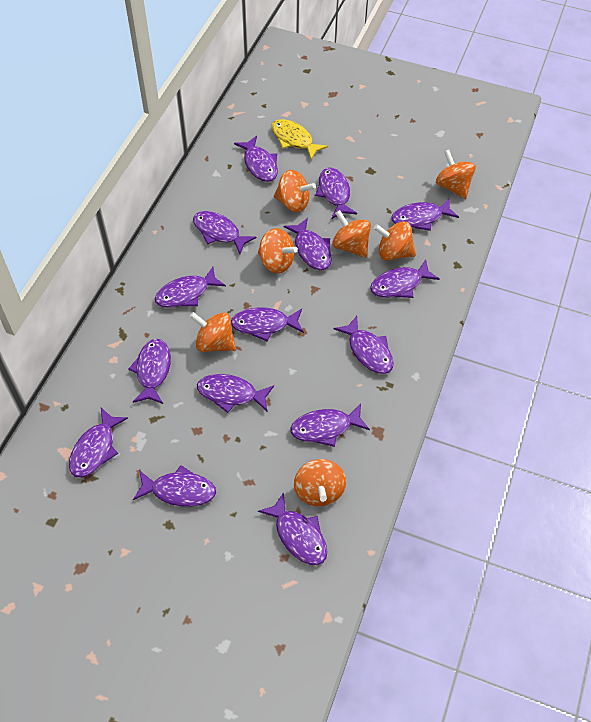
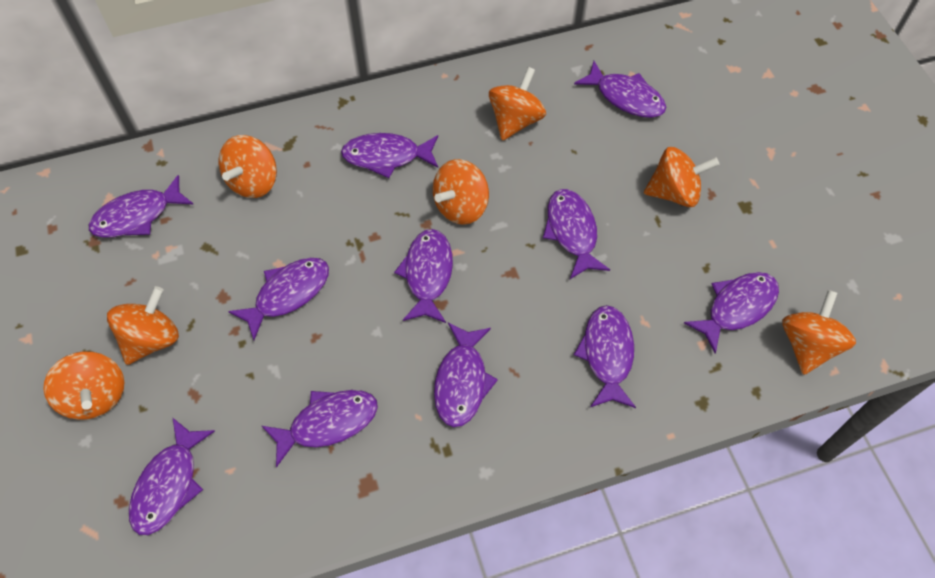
purple fish: 15 -> 11
yellow fish: 1 -> 0

